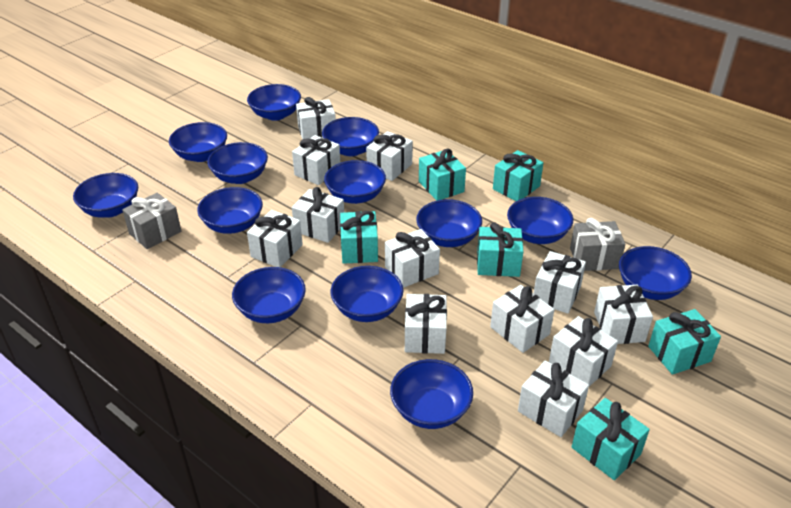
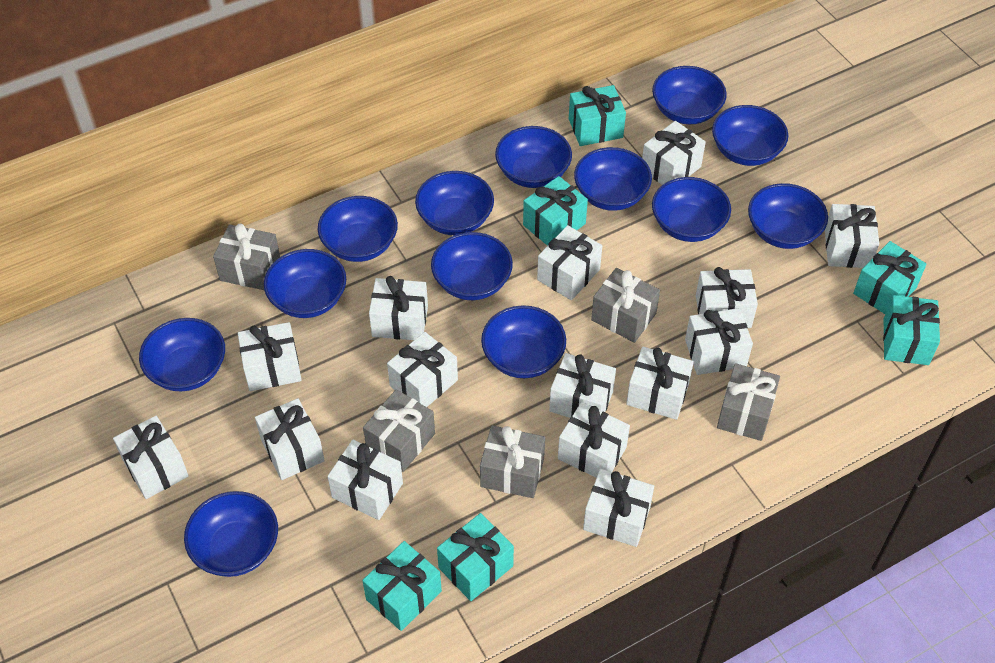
grey gift: 2 -> 5
white gift: 12 -> 15

